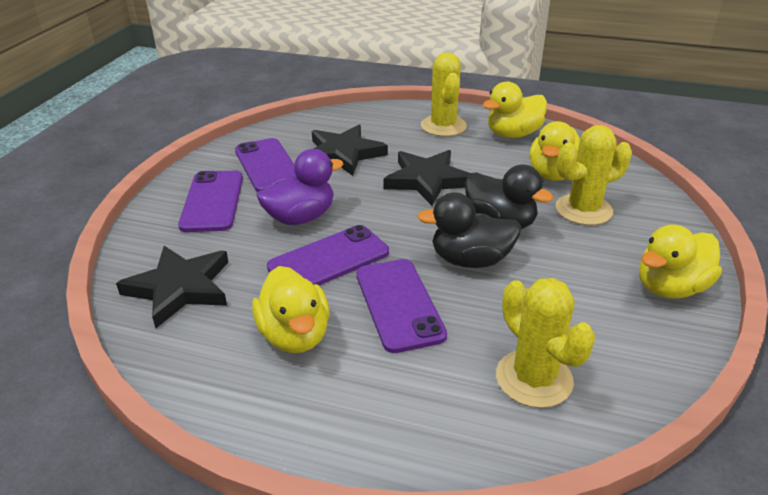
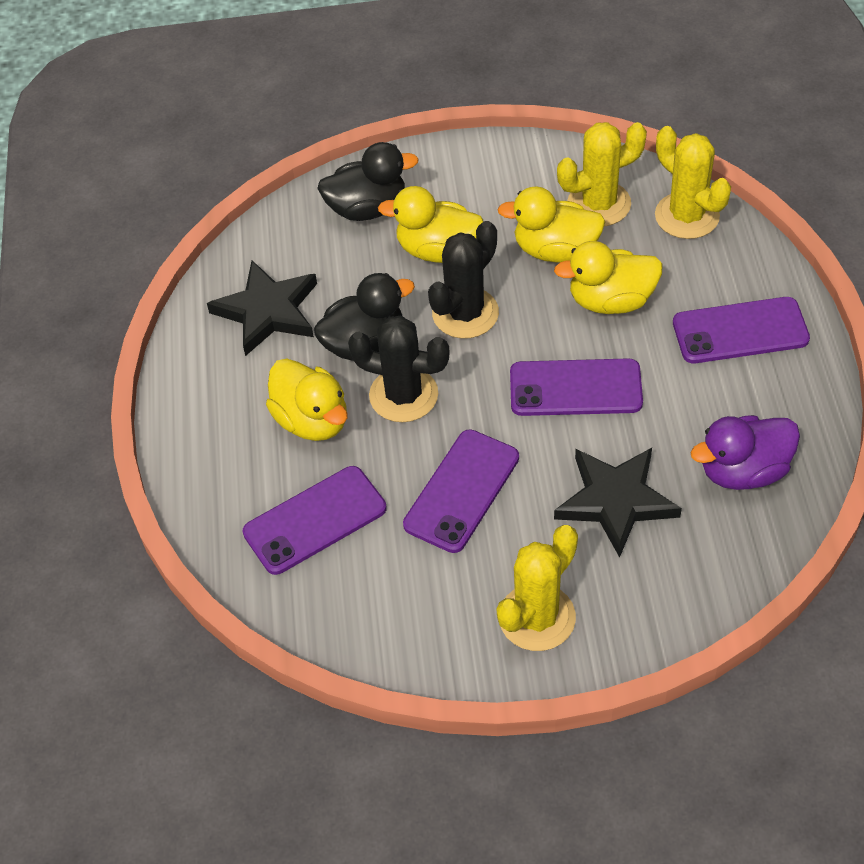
black cactus: 0 -> 2
black star: 3 -> 2

